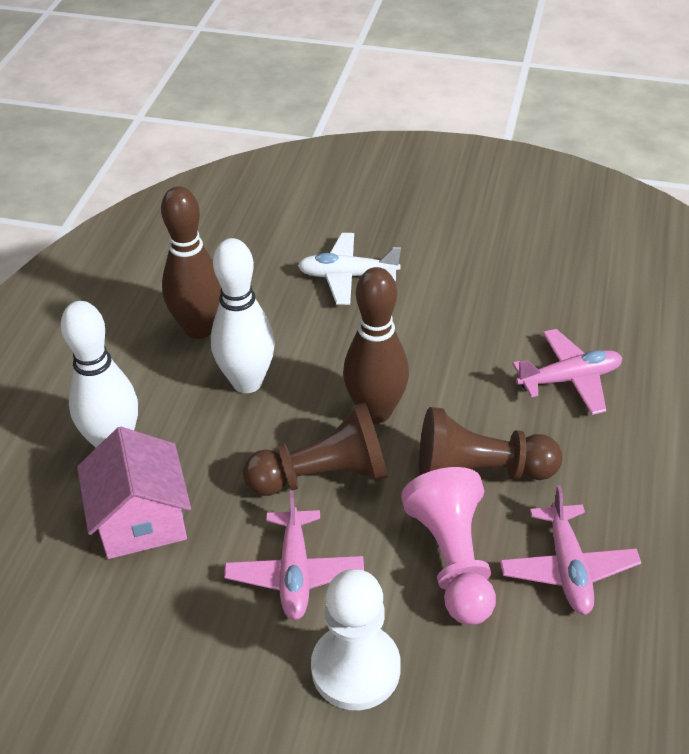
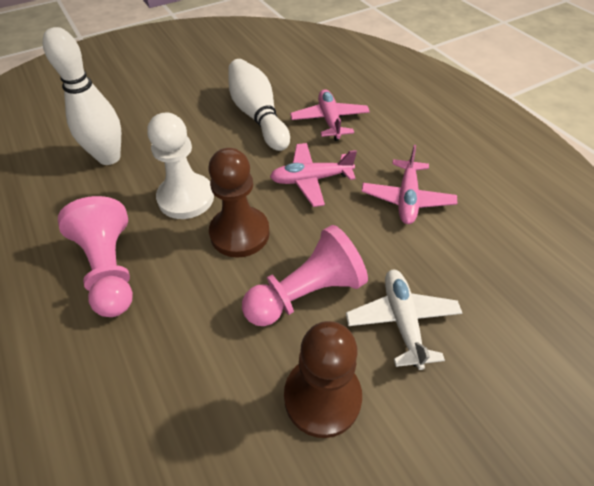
brown bowling pin: 2 -> 0
pink house: 1 -> 0
pink pawn: 1 -> 2

